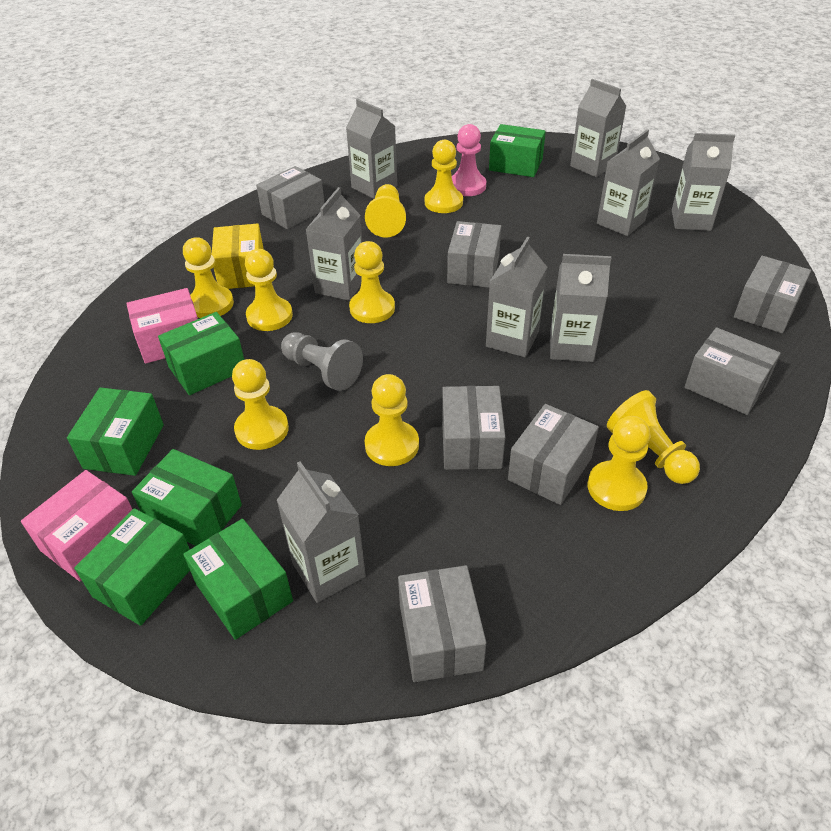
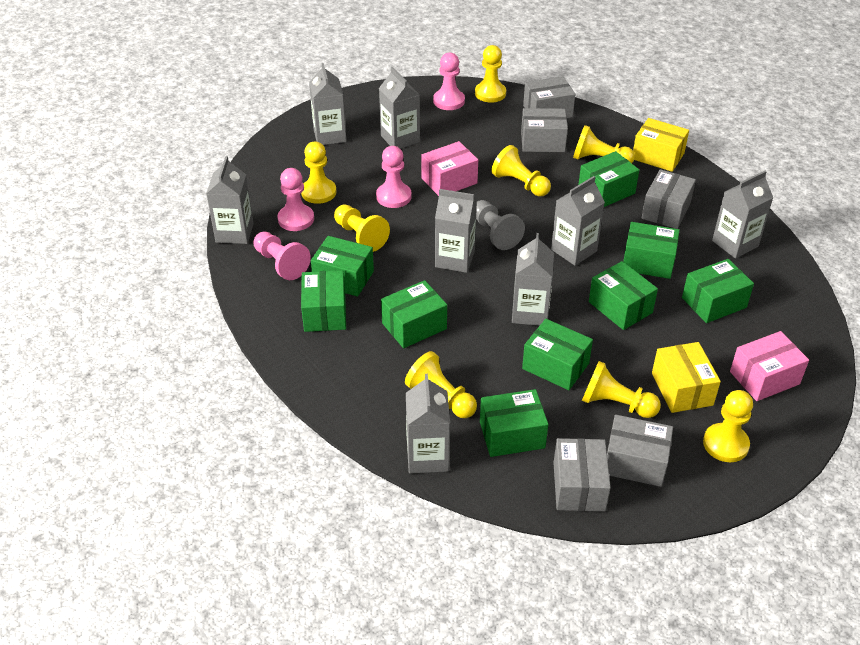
green box: 6 -> 9
grey box: 7 -> 5
pink pawn: 1 -> 4
yellow box: 1 -> 2
yellow pawn: 9 -> 8

